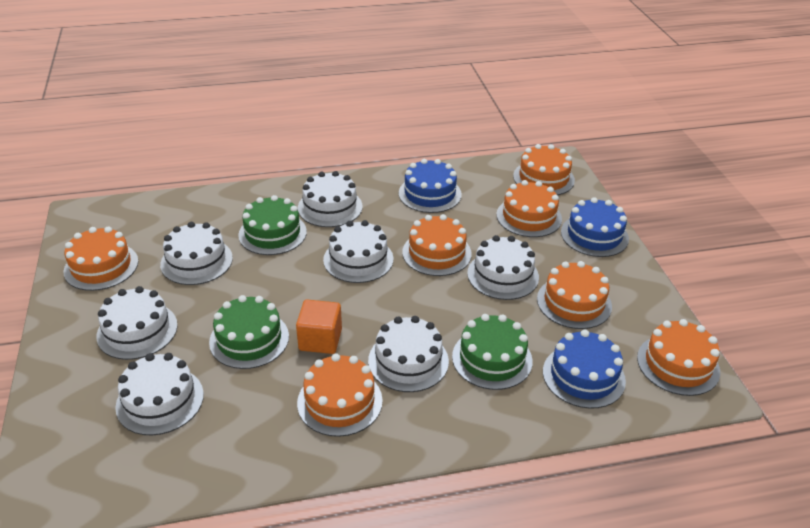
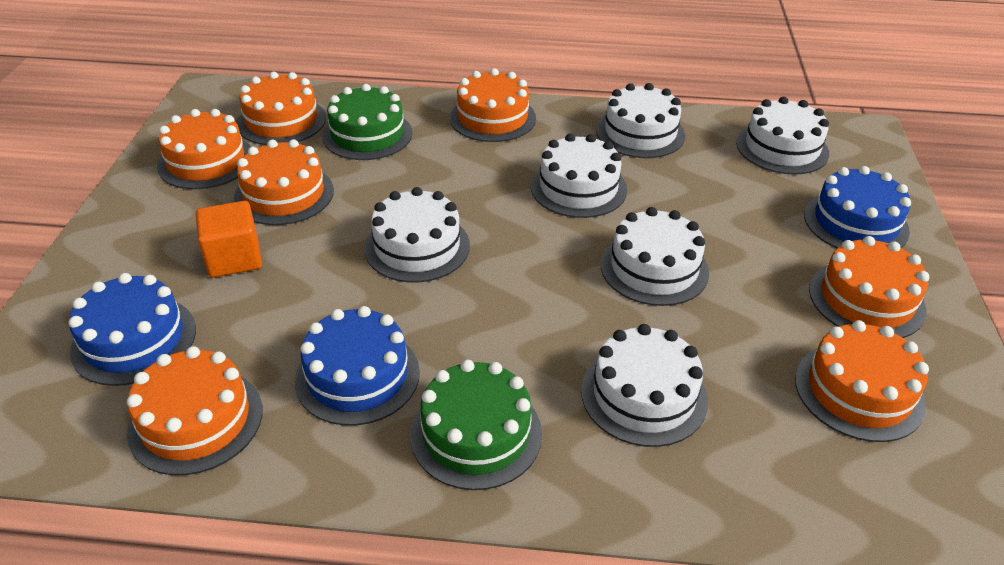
green cake: 3 -> 2
white cake: 7 -> 6

